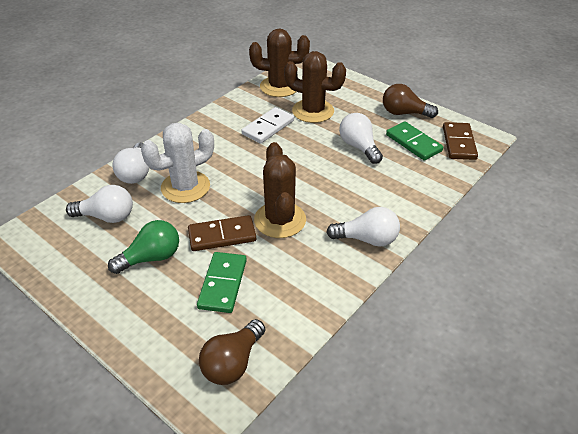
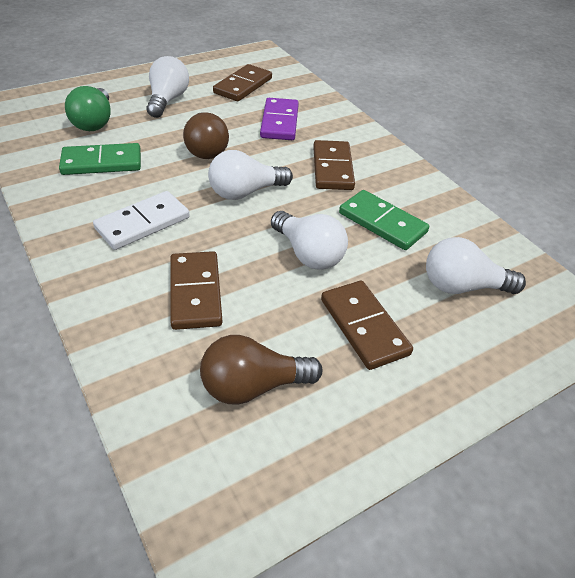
brown cactus: 3 -> 0
brown domino: 2 -> 4
purple domino: 0 -> 1
white cactus: 1 -> 0

